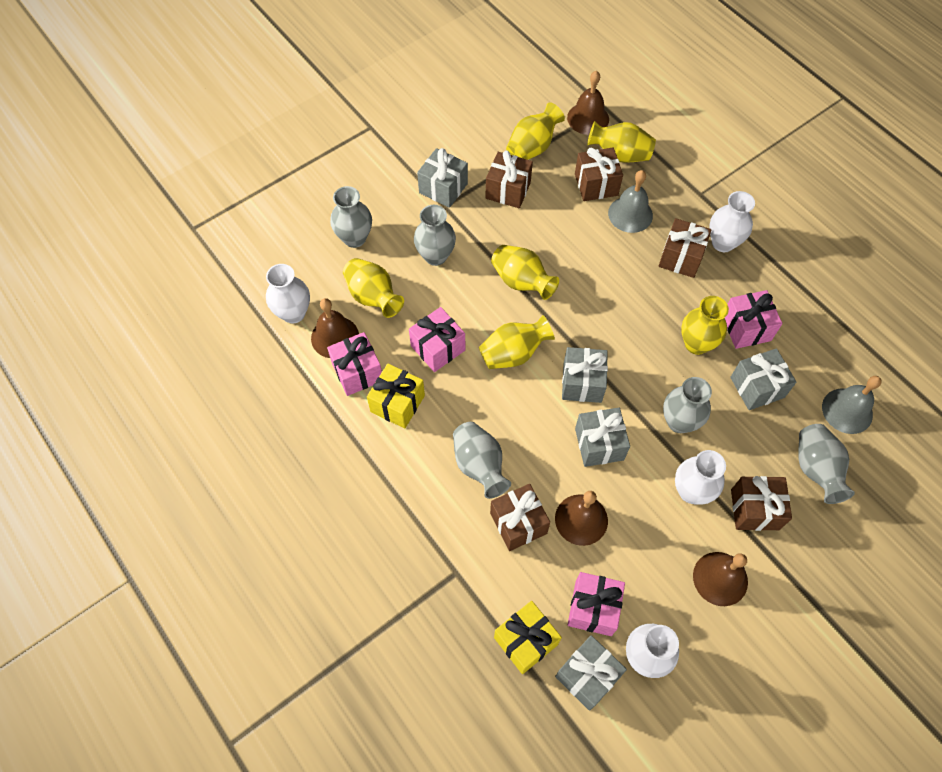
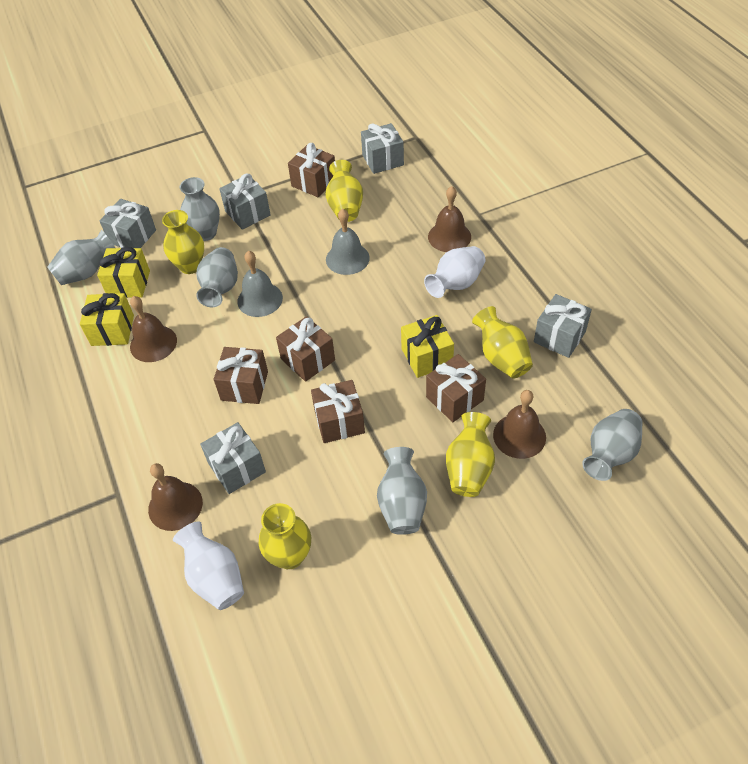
pink gift: 4 -> 0
white vase: 4 -> 2
yellow gift: 2 -> 3
yellow vase: 6 -> 5

